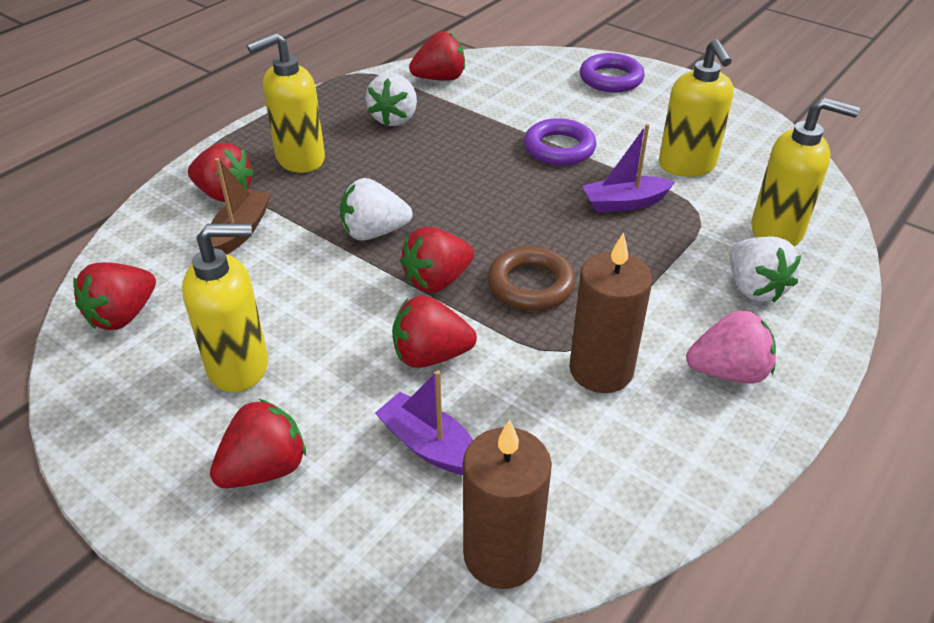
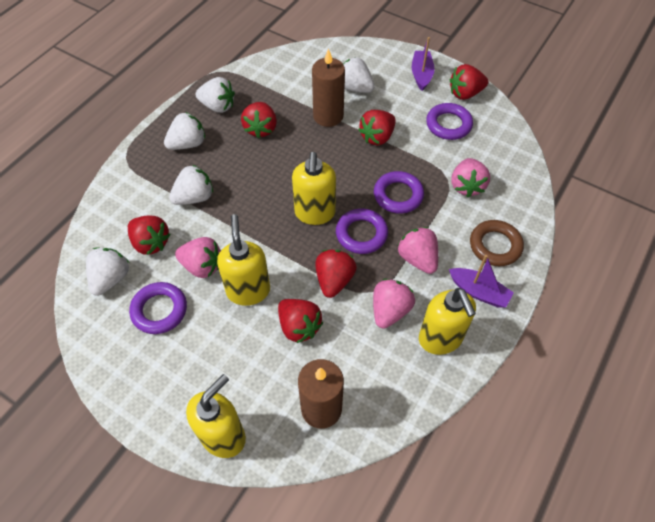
brown boat: 1 -> 0
pink strawberry: 1 -> 4
purple ring: 2 -> 4
white strawberry: 3 -> 5

